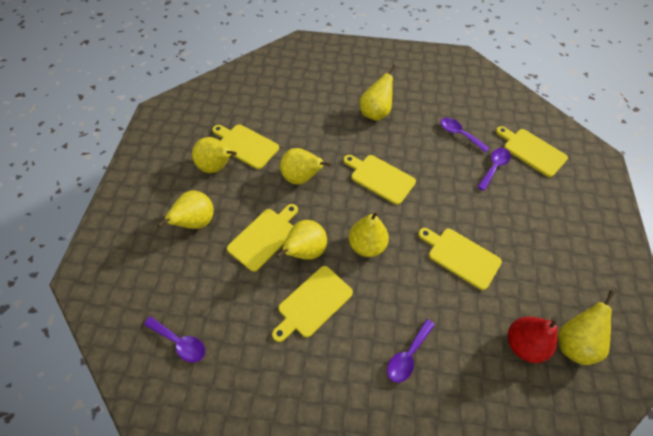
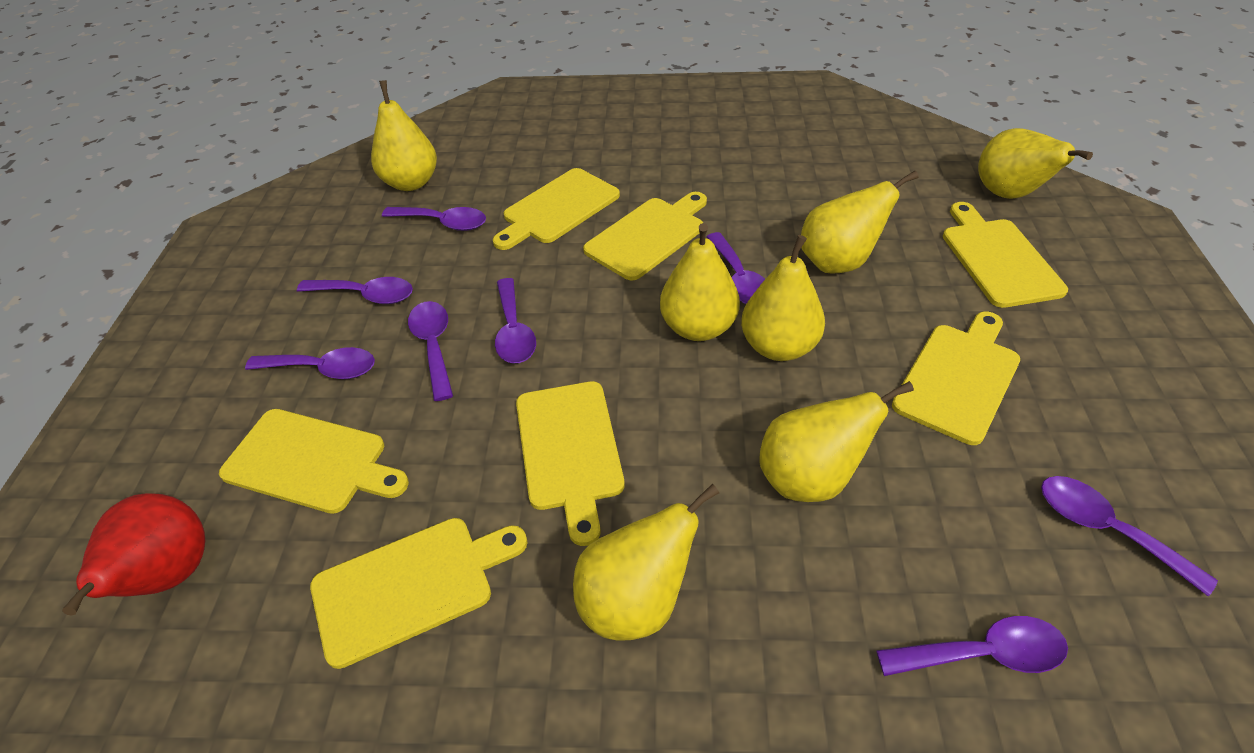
purple spoon: 4 -> 8
yellow cutting board: 6 -> 7

